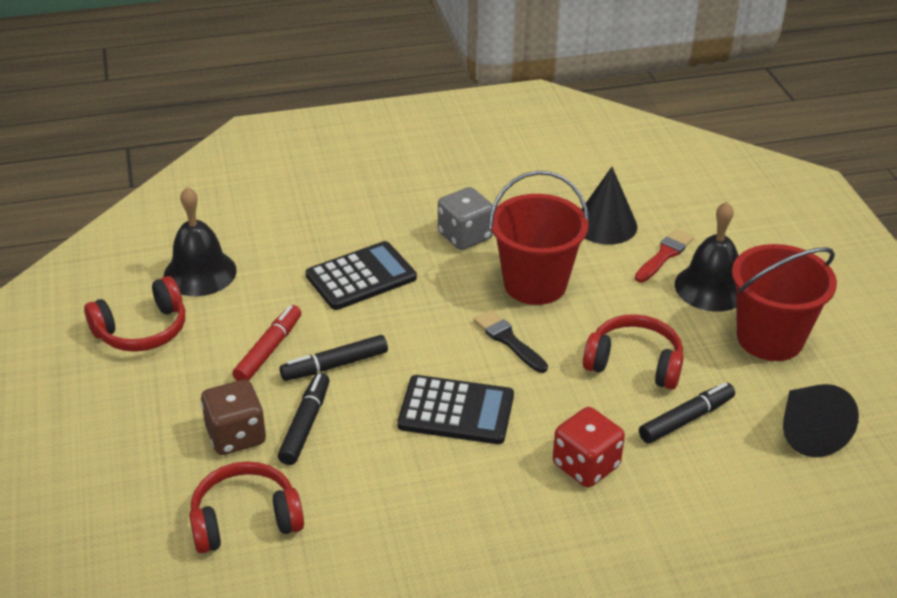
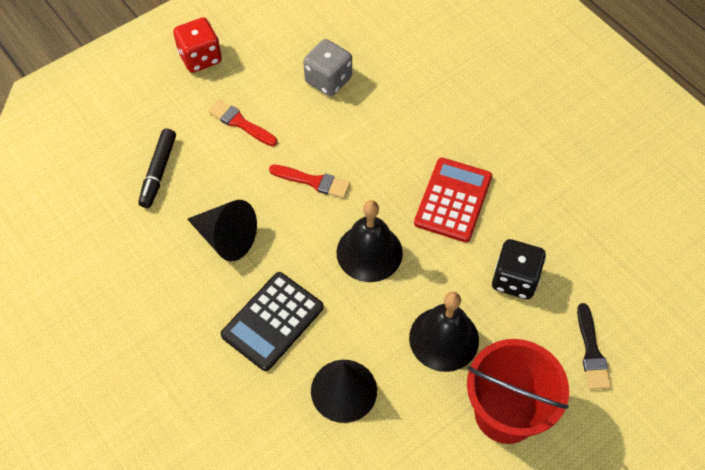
black calculator: 2 -> 1
black dice: 0 -> 1
black marker: 3 -> 1
brown dice: 1 -> 0
red brush: 1 -> 2
red bucket: 2 -> 1
red calculator: 0 -> 1
red headphones: 3 -> 0
red marker: 1 -> 0

